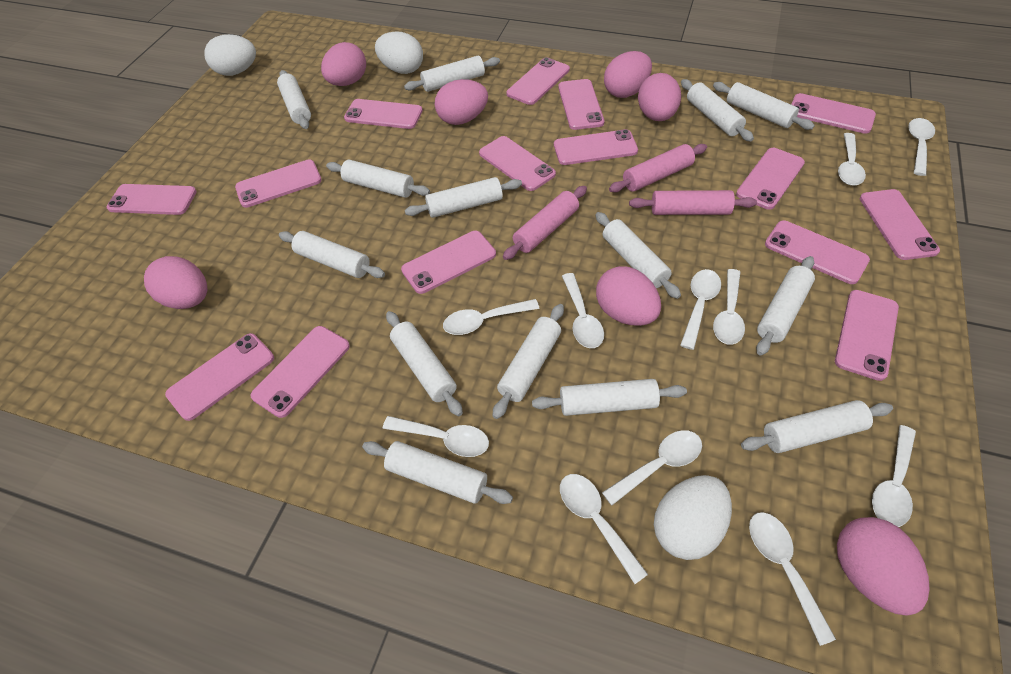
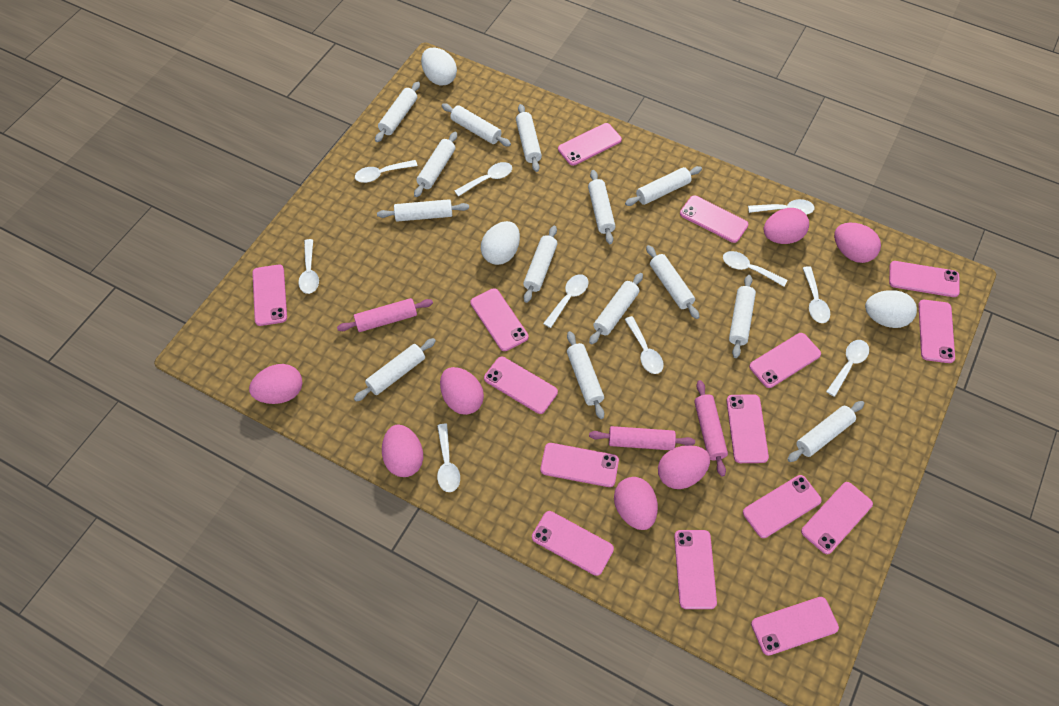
white spoon: 11 -> 10

